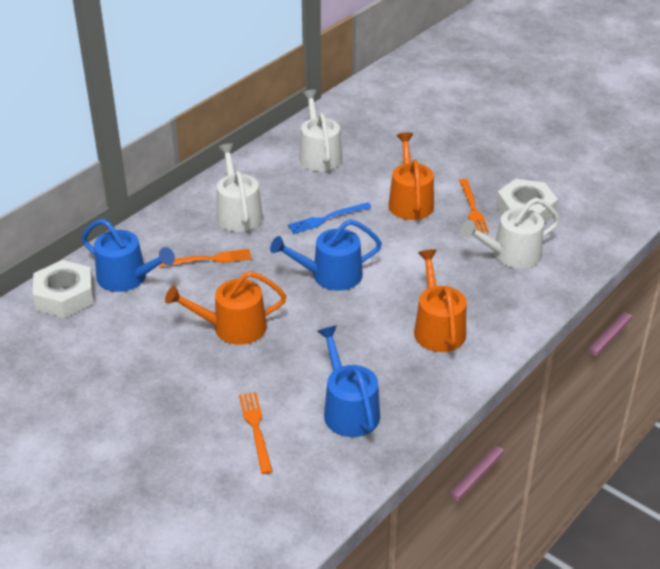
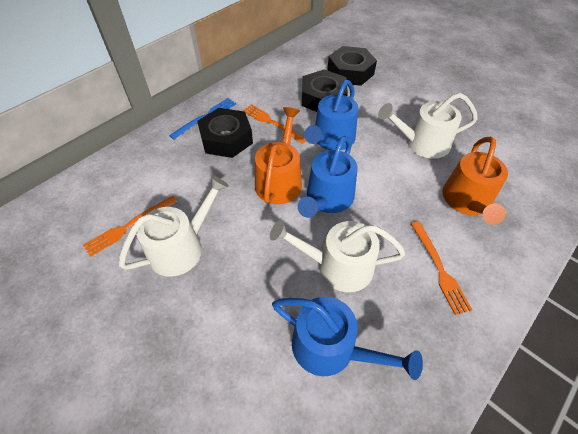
black nut: 0 -> 3
orange watering can: 3 -> 2
white nut: 2 -> 0

